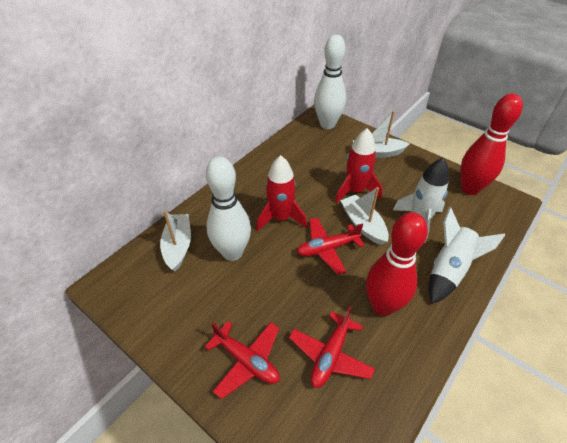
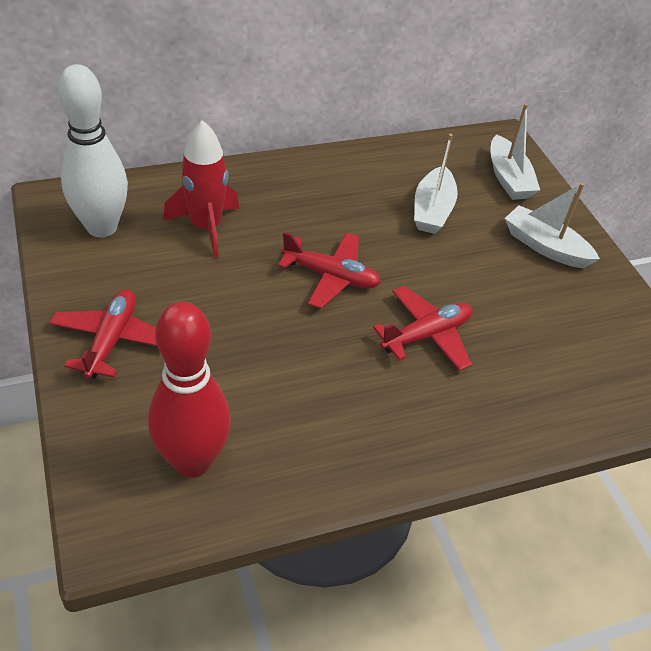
red bowling pin: 2 -> 1
red rocket: 2 -> 1
white bowling pin: 2 -> 1
white rocket: 2 -> 0

